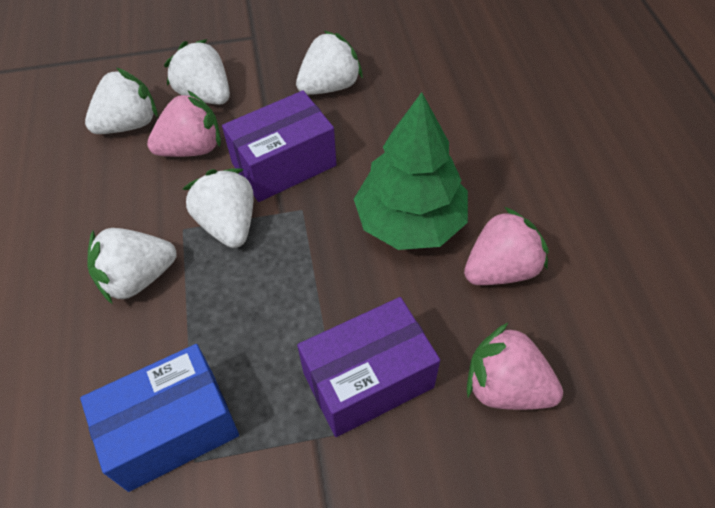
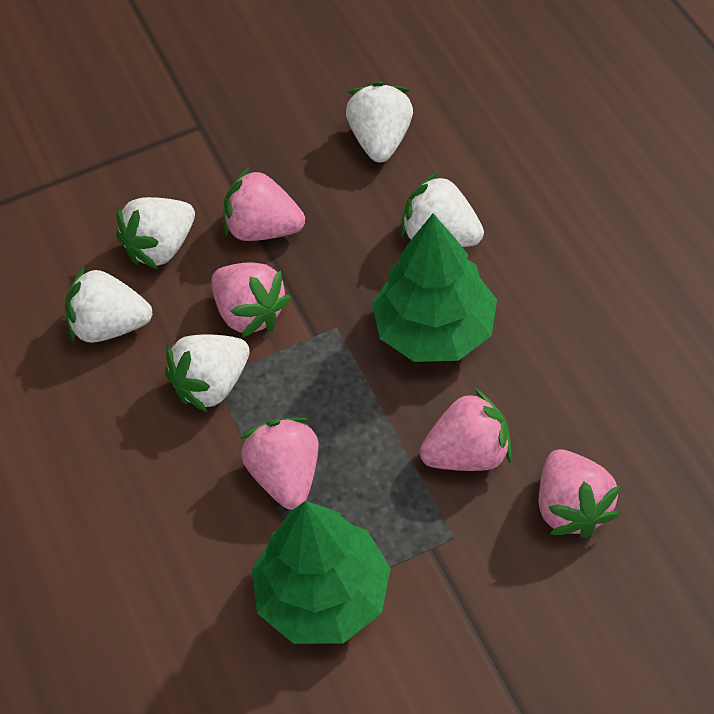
blue box: 1 -> 0
green tree: 1 -> 2
pink strawberry: 3 -> 5
purple box: 2 -> 0

